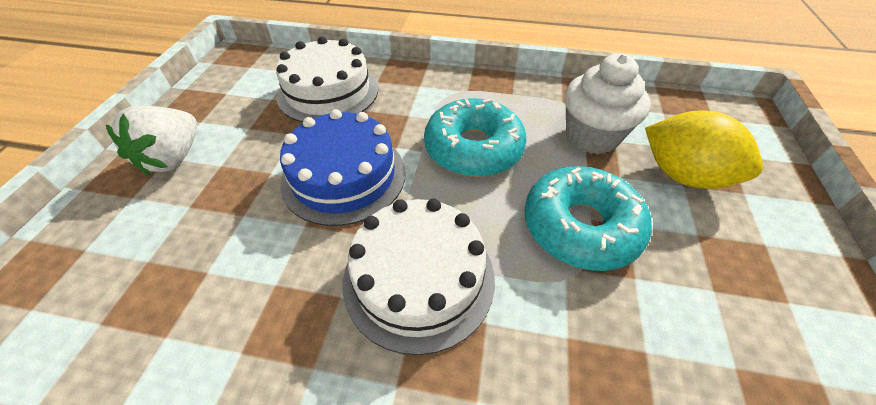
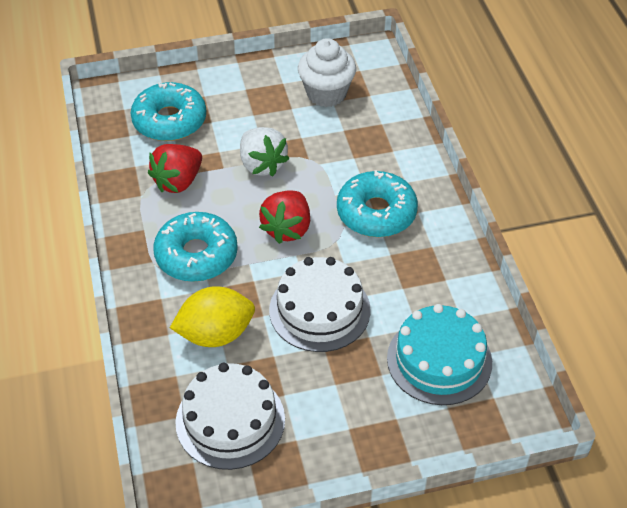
blue cake: 1 -> 0
red strawberry: 0 -> 2
turquoise cake: 0 -> 1
turquoise donut: 2 -> 3

